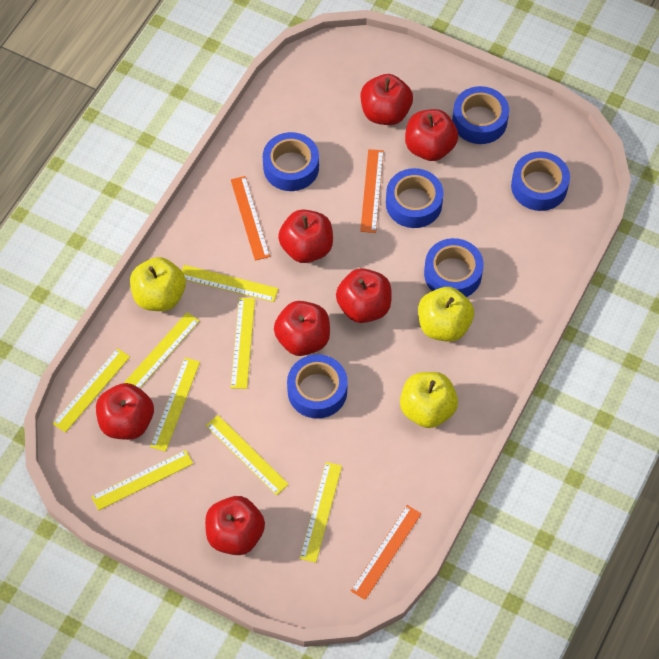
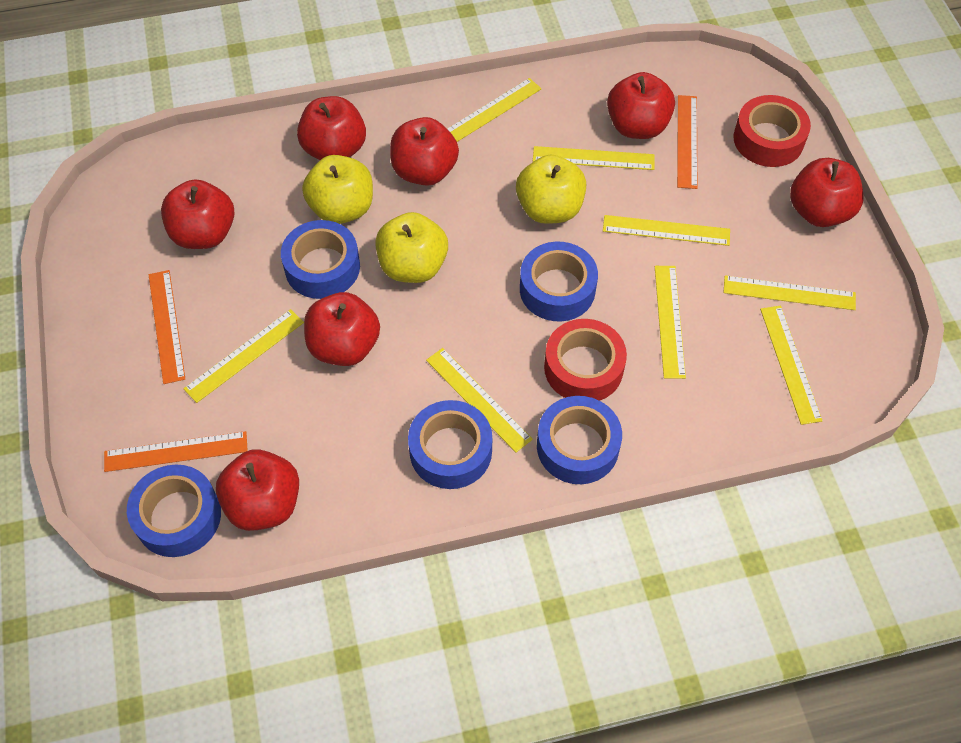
blue tape: 6 -> 5
red tape: 0 -> 2

